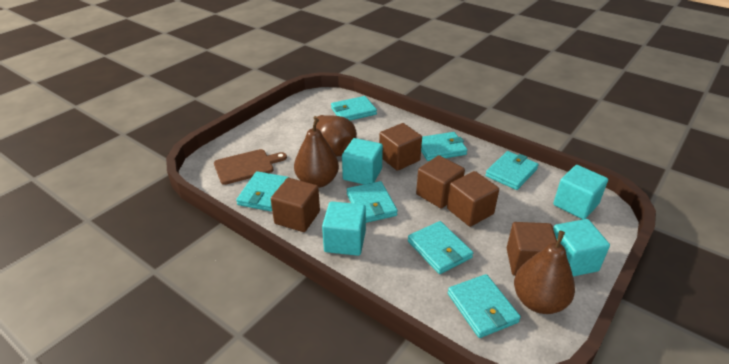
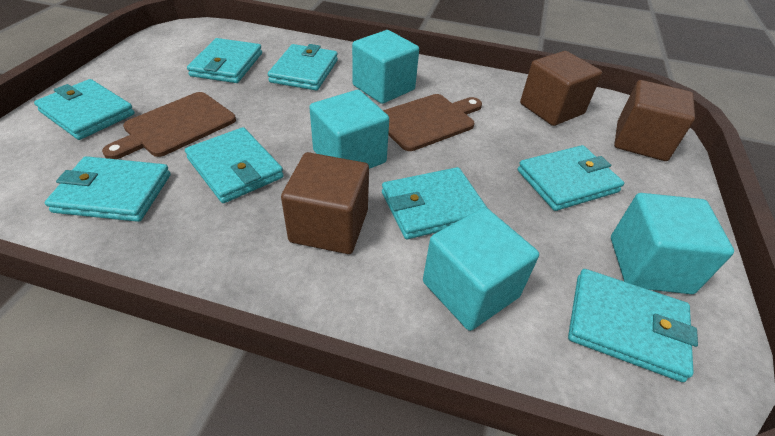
brown cube: 5 -> 3
brown cutting board: 1 -> 2
brown pear: 3 -> 0
turquoise wallet: 7 -> 8

